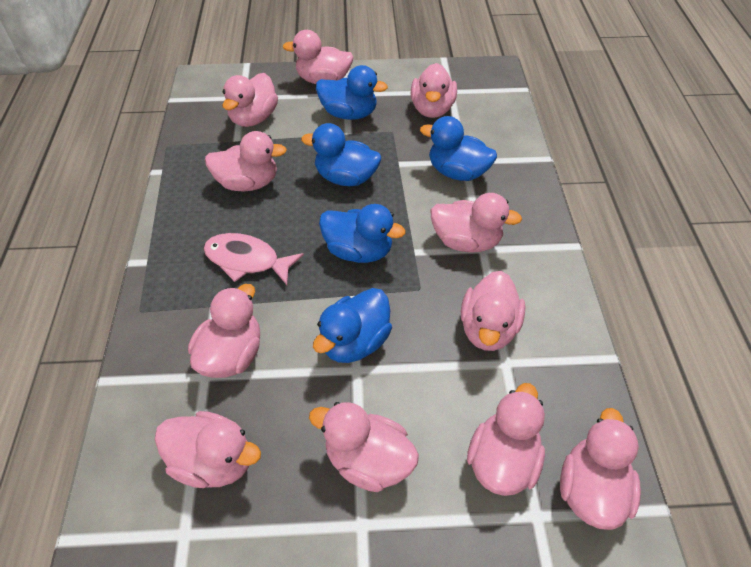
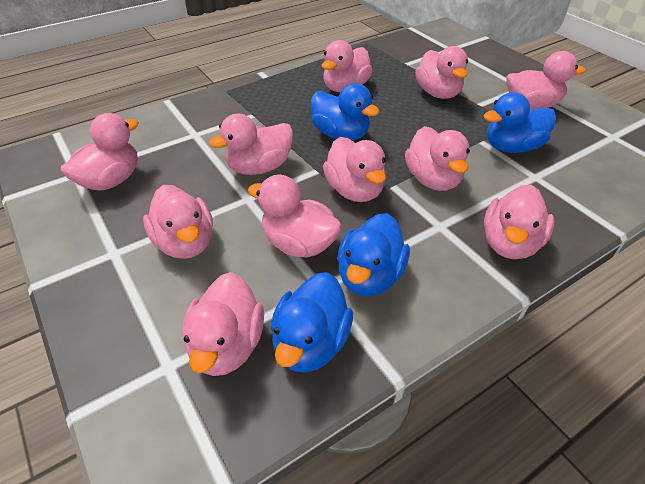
blue duck: 5 -> 4
pink fish: 1 -> 0

